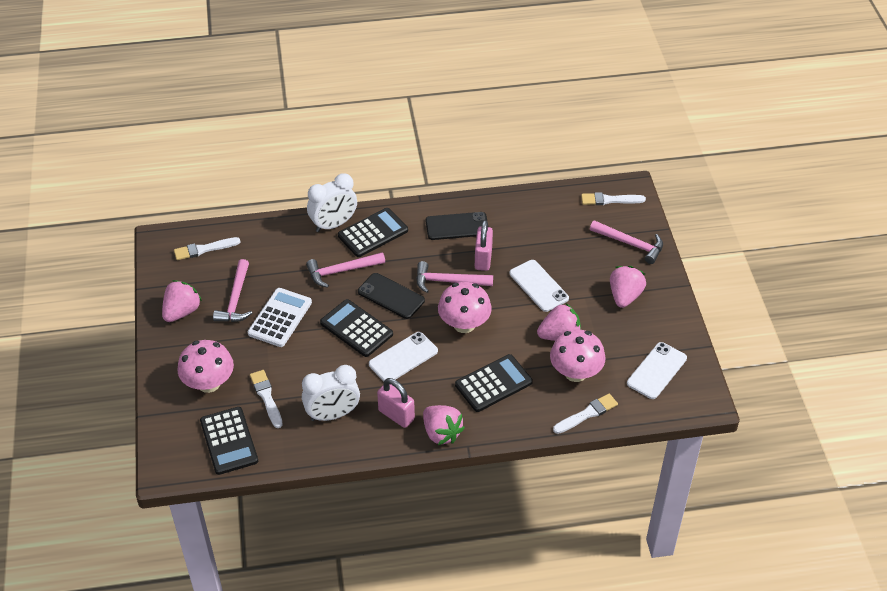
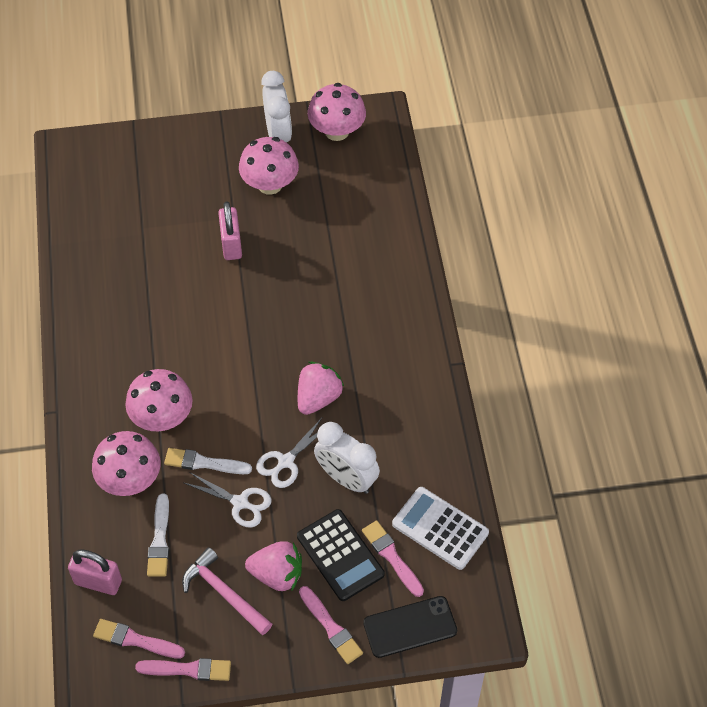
black calculator: 4 -> 1
black phone: 2 -> 1
pink brush: 0 -> 4
pink hammer: 4 -> 1
pink mushroom: 3 -> 4
pink strawberry: 4 -> 2
white brush: 4 -> 2
white phone: 3 -> 0
white scissors: 0 -> 2

